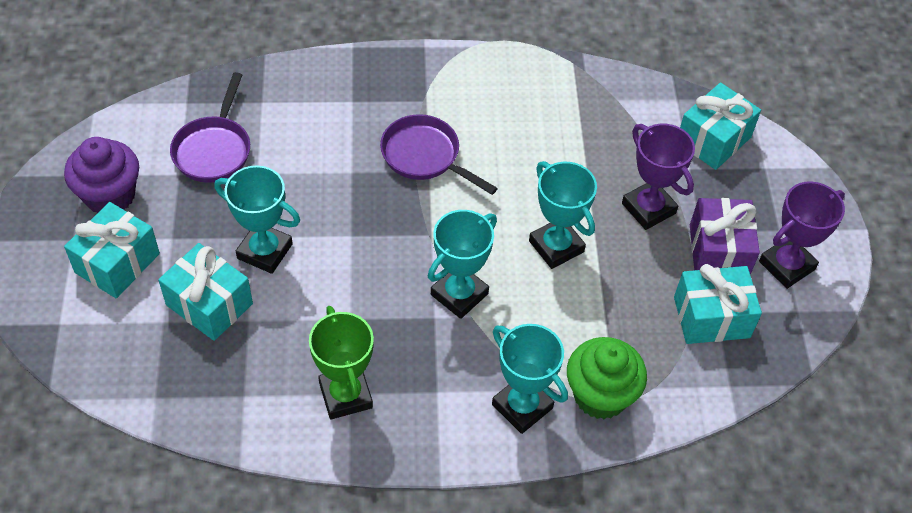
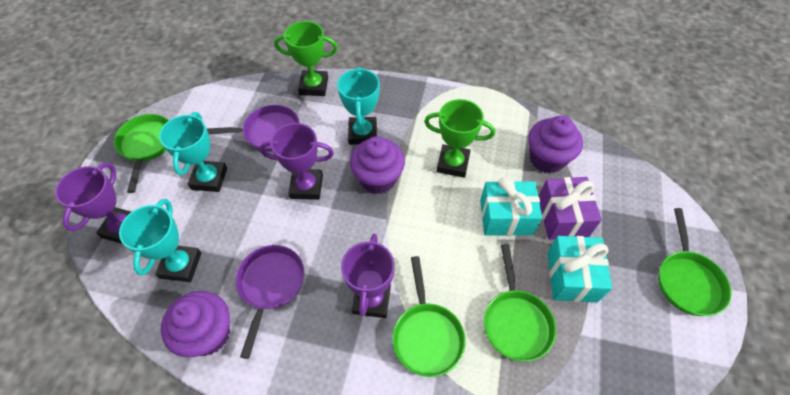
green cupcake: 1 -> 0
green pan: 0 -> 4
green trophy: 1 -> 2
purple cupcake: 1 -> 3
purple trophy: 2 -> 3
turquoise gift: 4 -> 2
turquoise trophy: 4 -> 3

